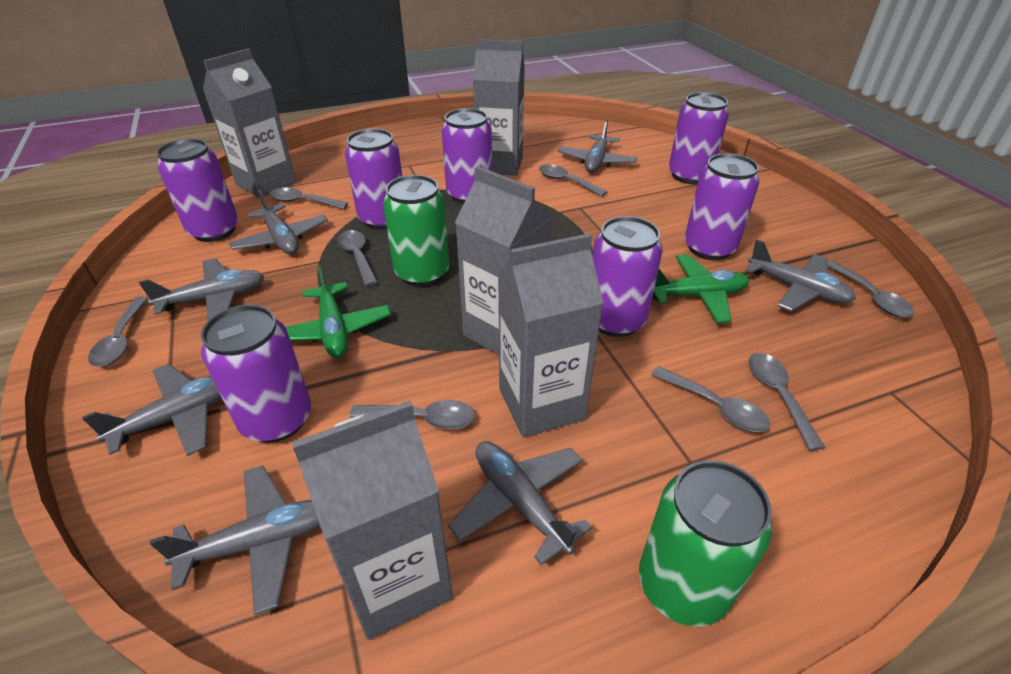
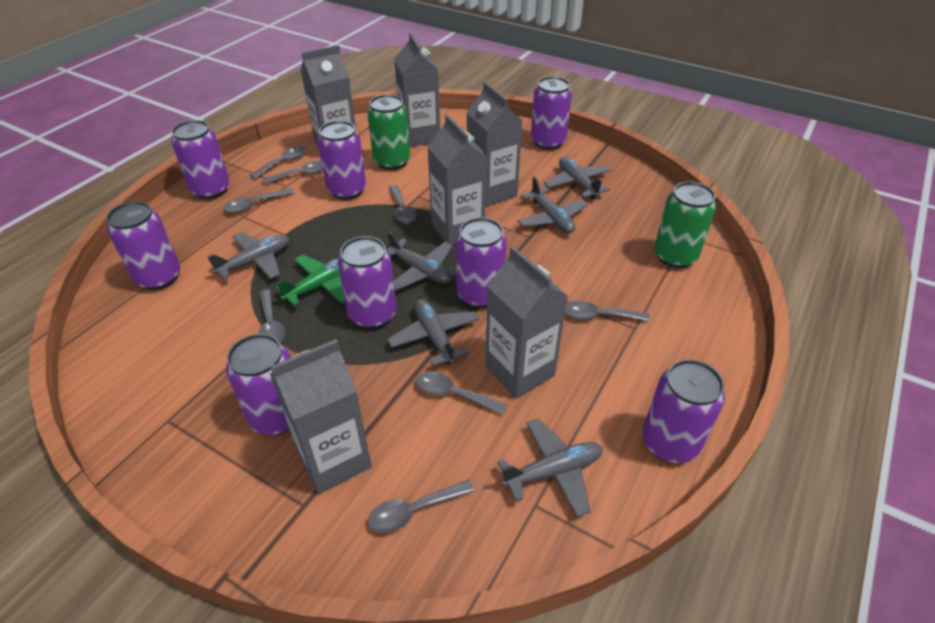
green plane: 2 -> 1
grey carton: 5 -> 6
grey plane: 7 -> 6
purple can: 7 -> 8

